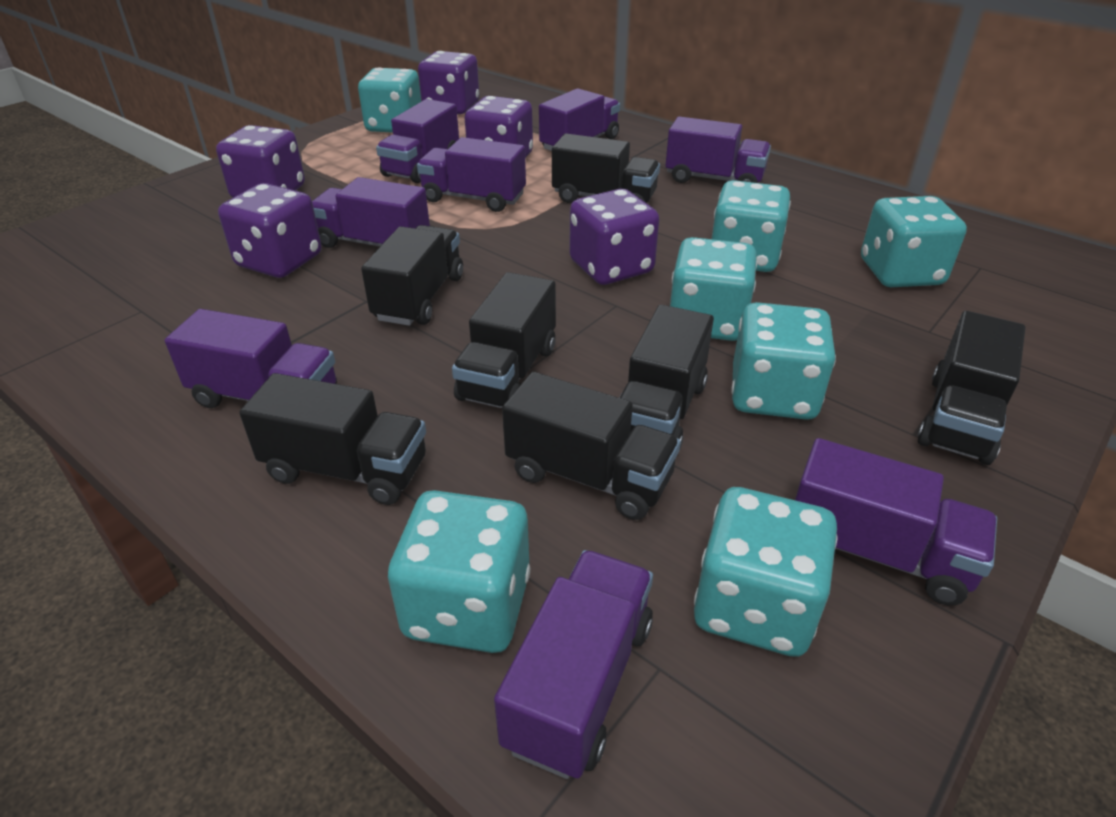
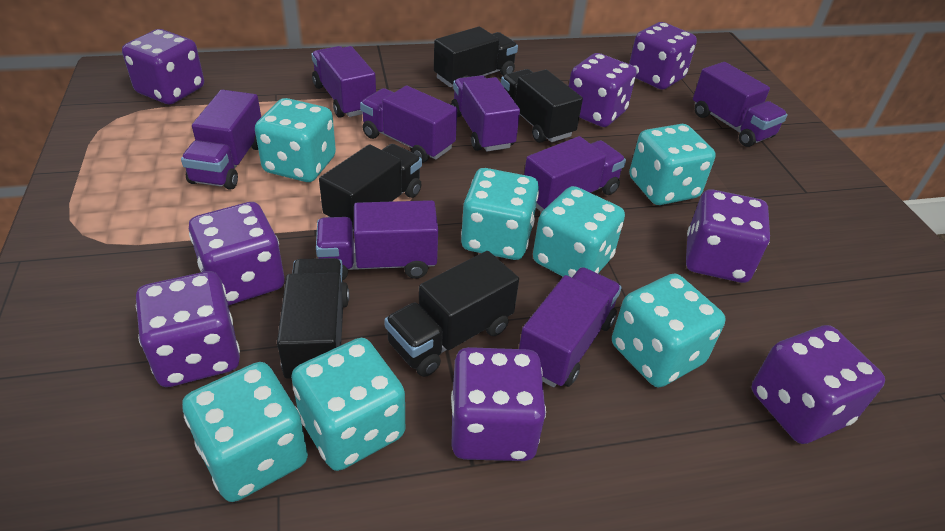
black truck: 7 -> 5
purple dice: 5 -> 8

